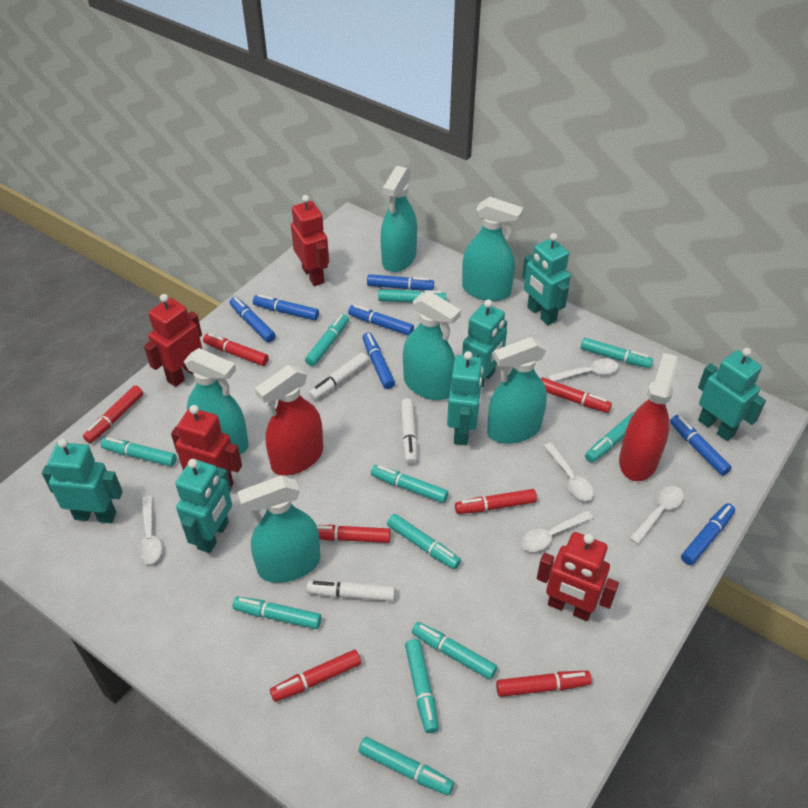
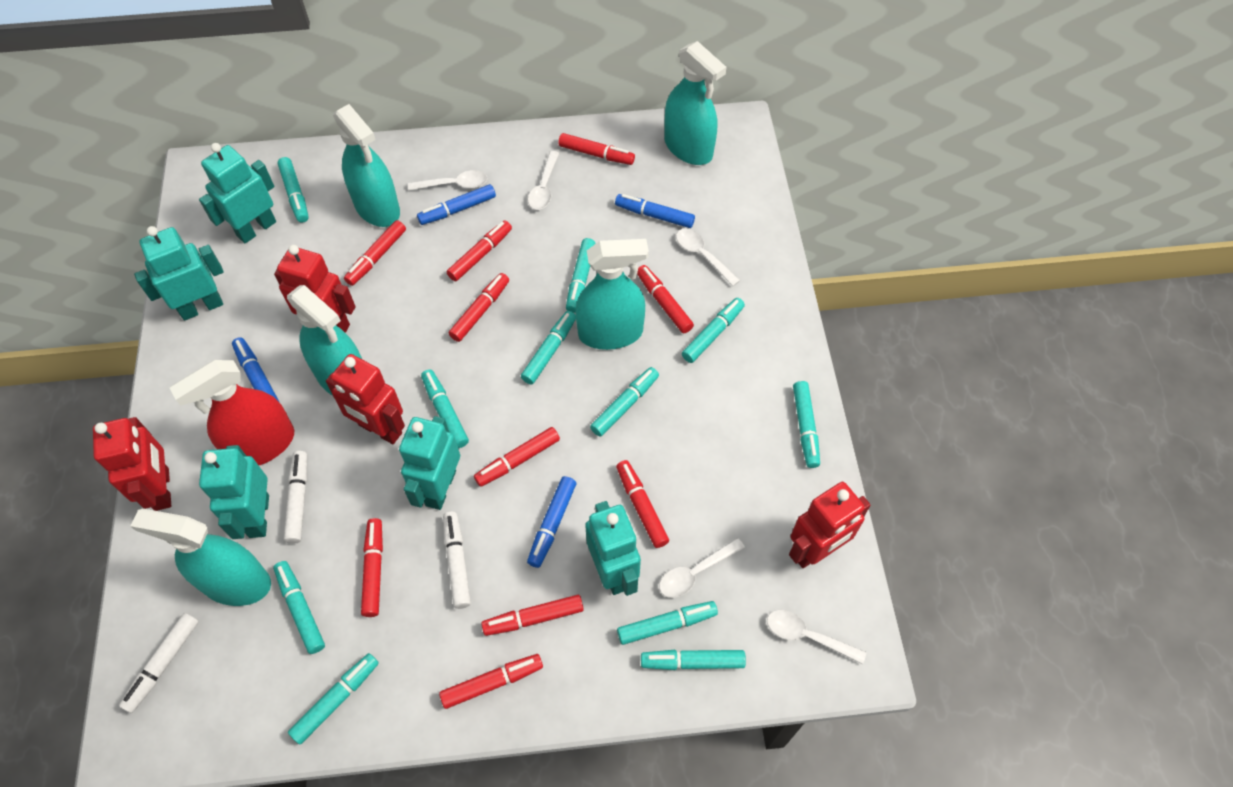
blue marker: 7 -> 4
red marker: 7 -> 10
red spray bottle: 2 -> 1
turquoise robot: 6 -> 5
turquoise spray bottle: 6 -> 5

